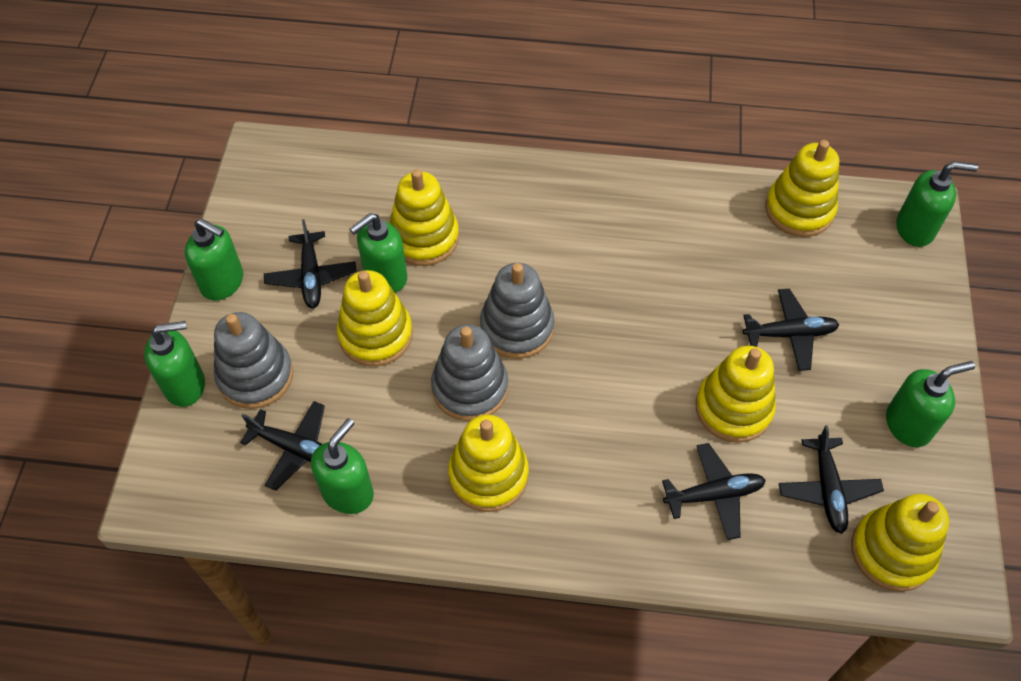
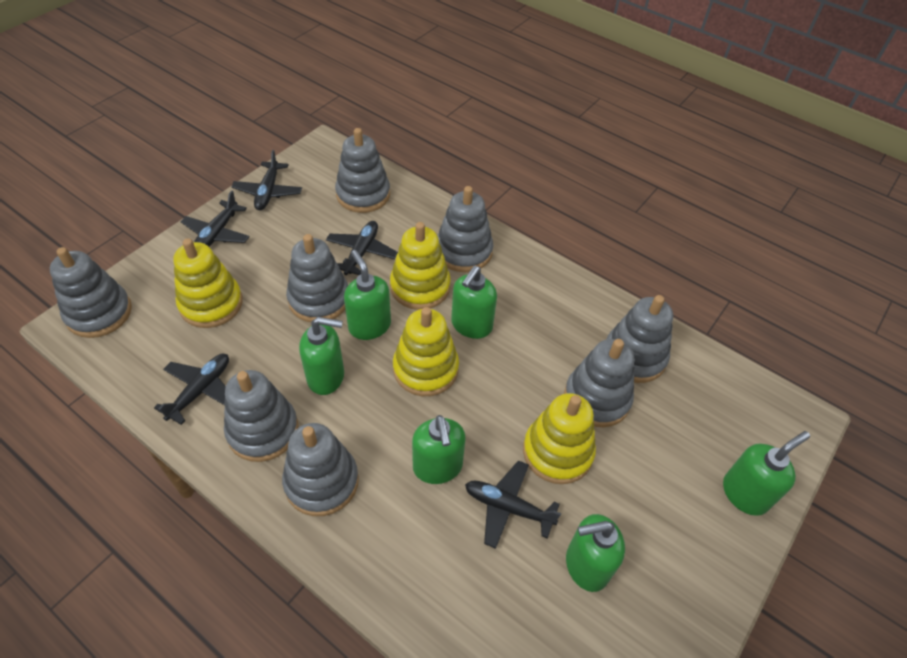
grey stacking toy: 3 -> 8
yellow stacking toy: 6 -> 4

